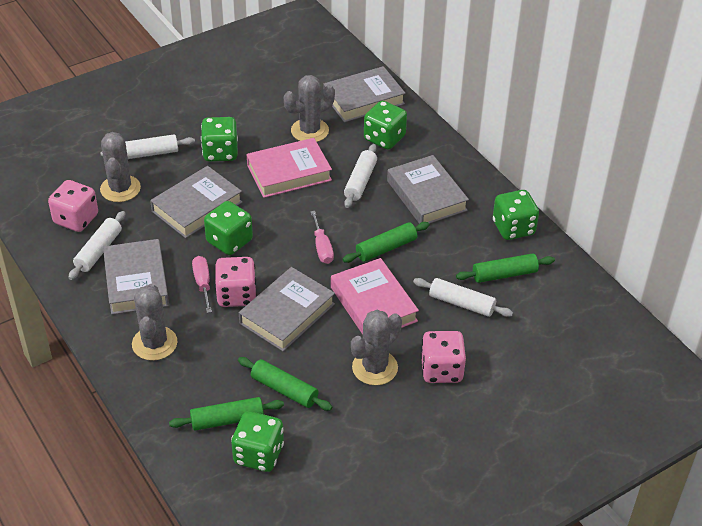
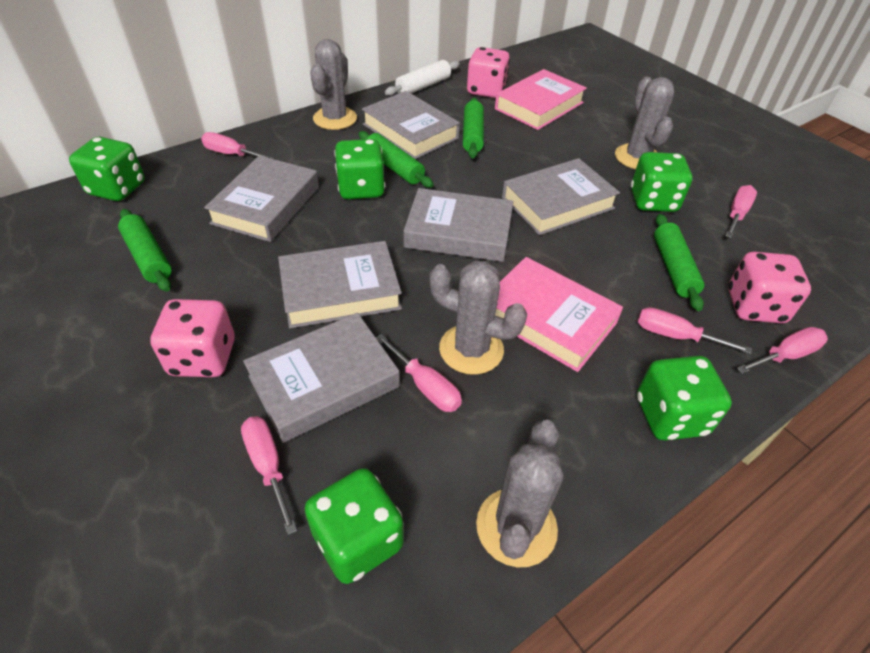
grey book: 5 -> 6
pink screwdriver: 2 -> 6
white rolling pin: 4 -> 1

